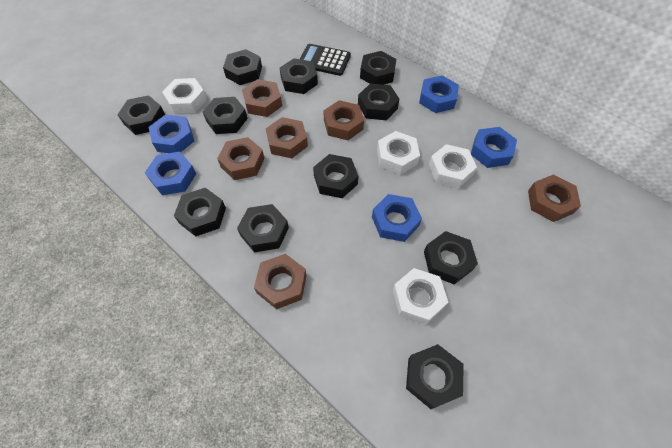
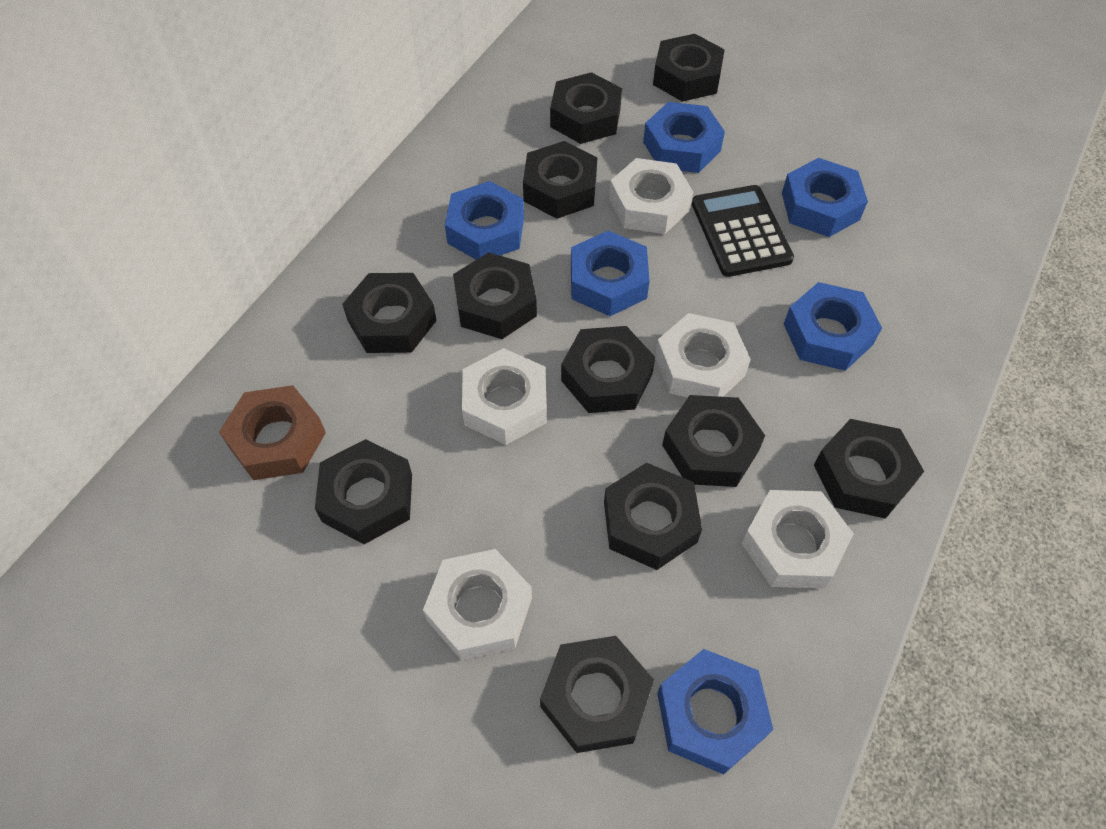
blue nut: 5 -> 6
brown nut: 6 -> 1
white nut: 4 -> 5

